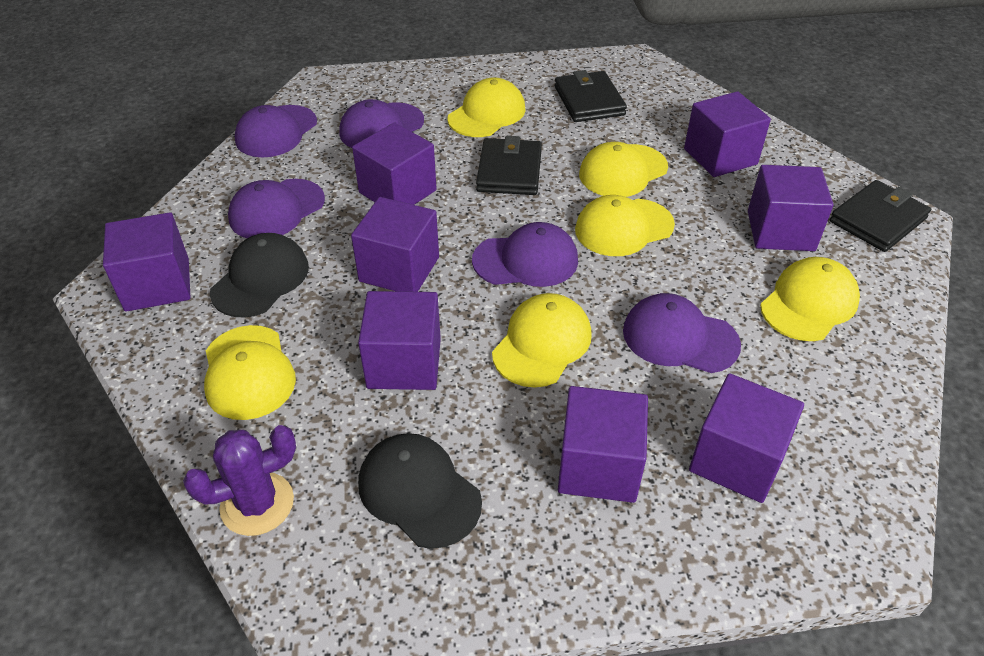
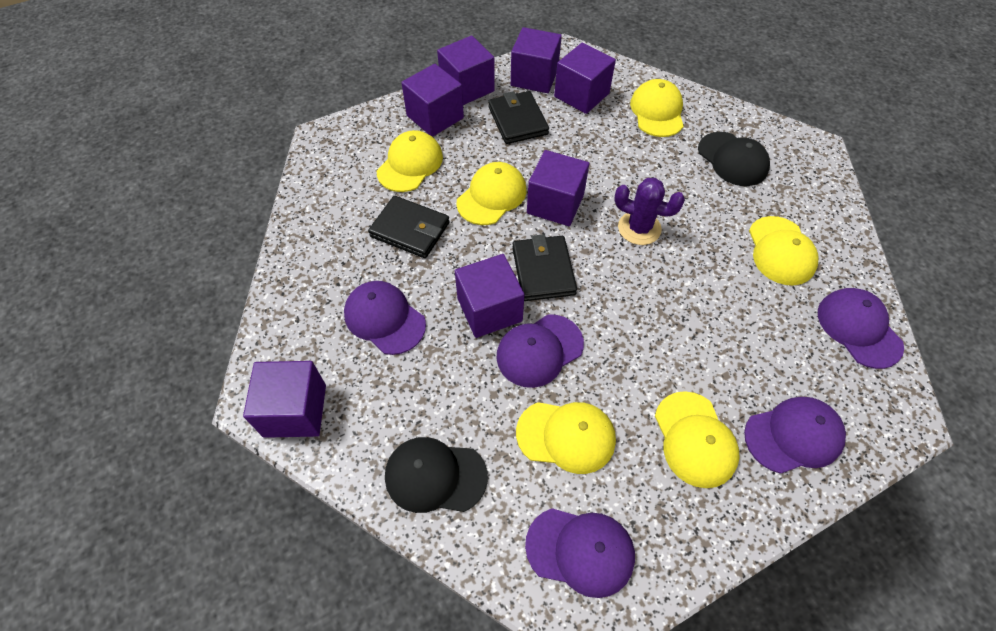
purple cube: 8 -> 7

